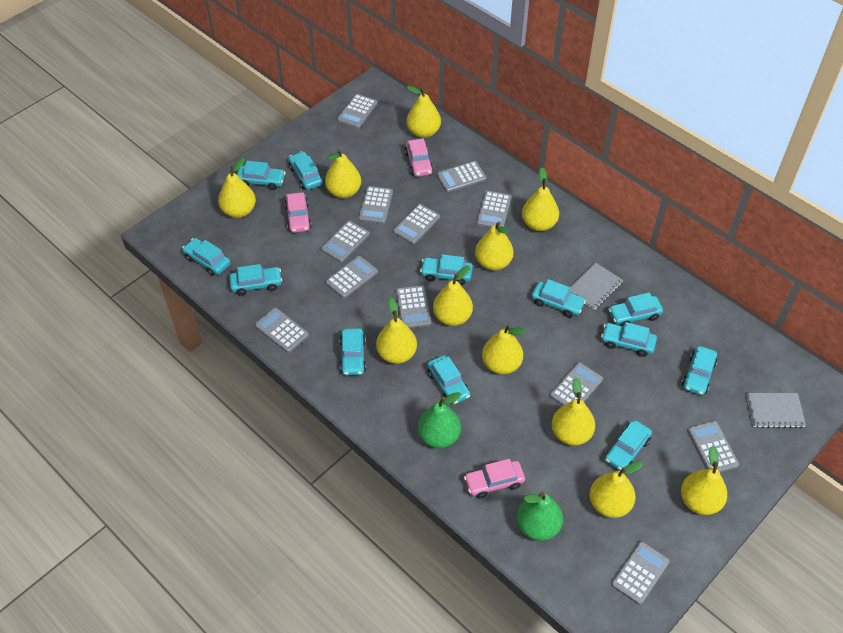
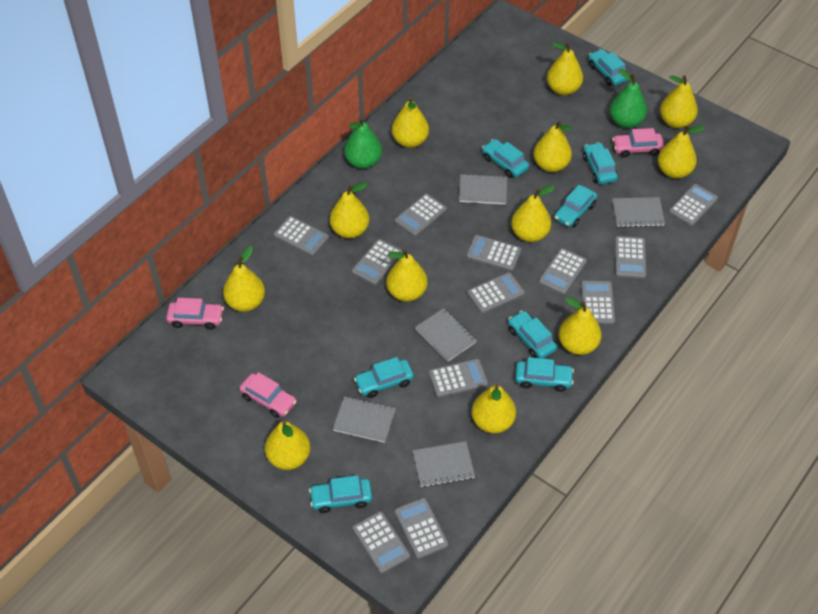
grey notebook: 2 -> 5
turquoise car: 12 -> 8
yellow pear: 11 -> 12

